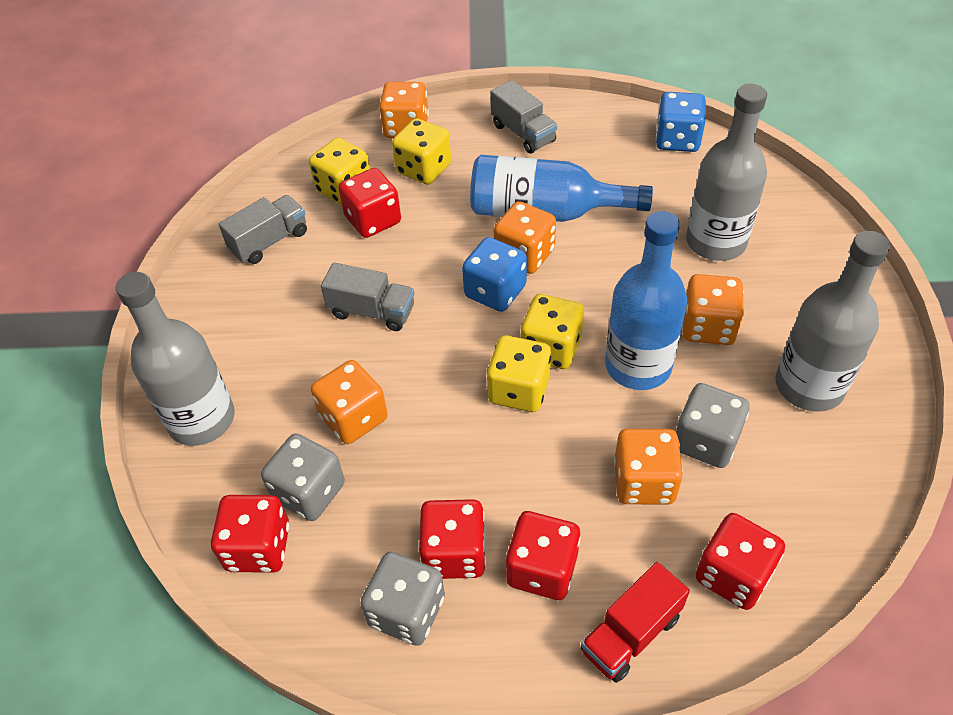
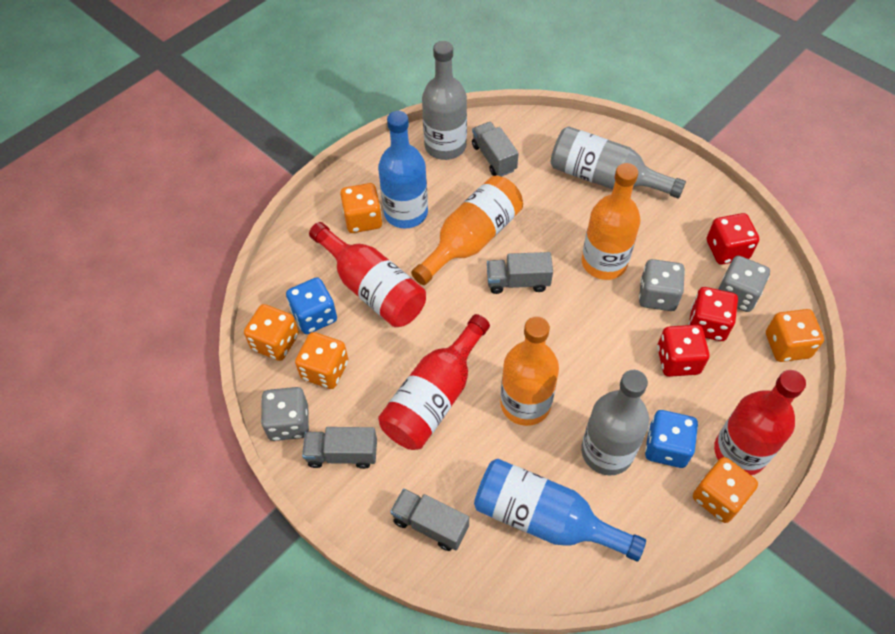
grey truck: 3 -> 4
orange bottle: 0 -> 3
red bottle: 0 -> 3
red dice: 5 -> 3
red truck: 1 -> 0
yellow dice: 4 -> 0

